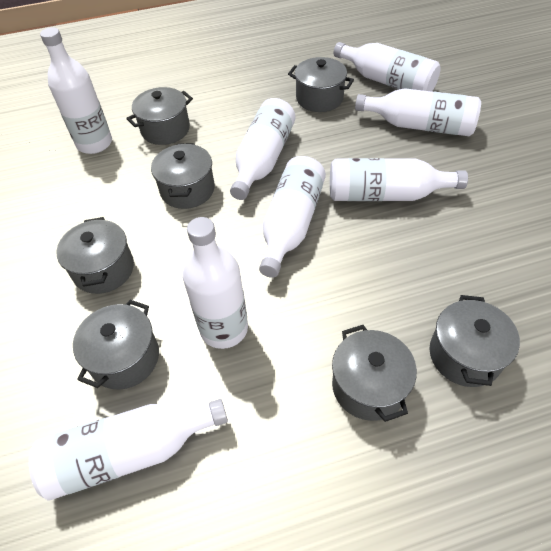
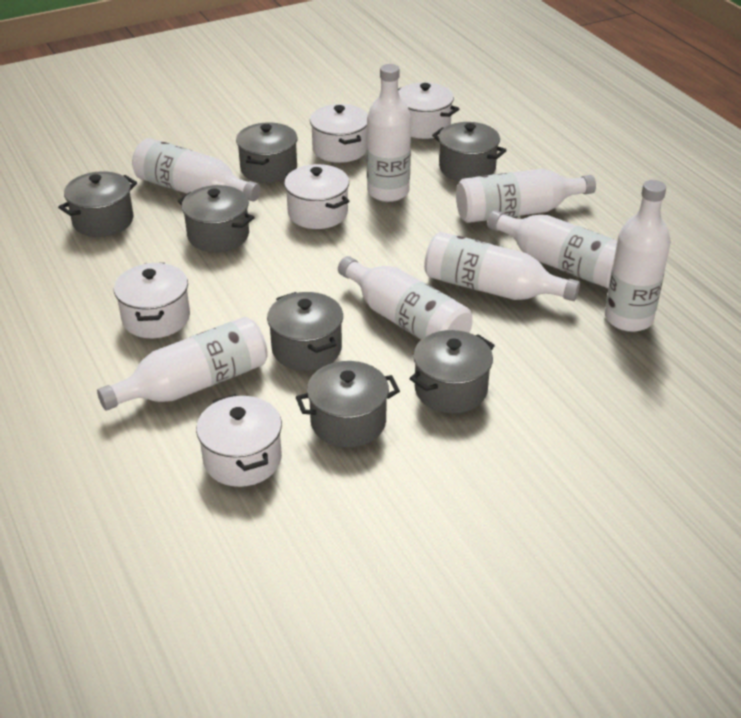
white pot: 0 -> 5

